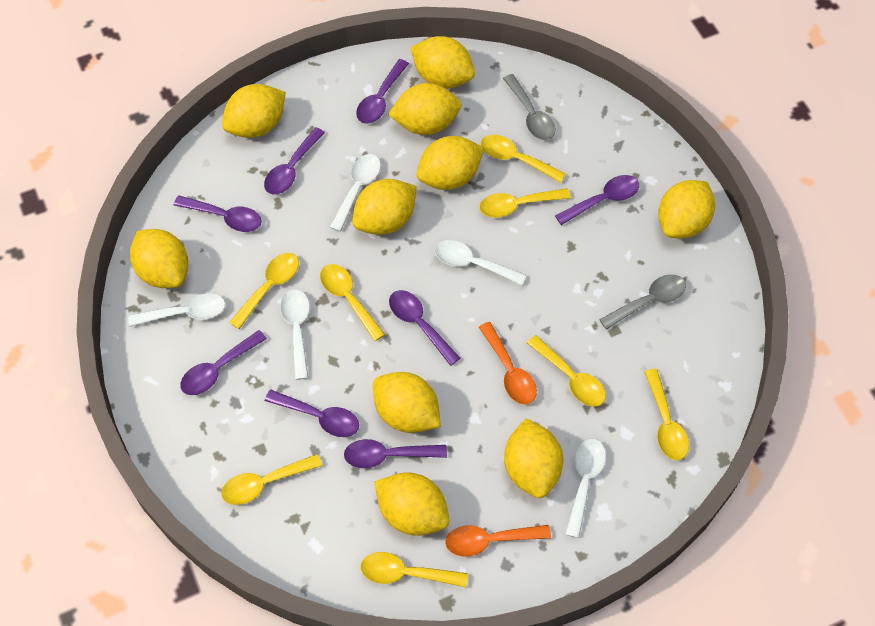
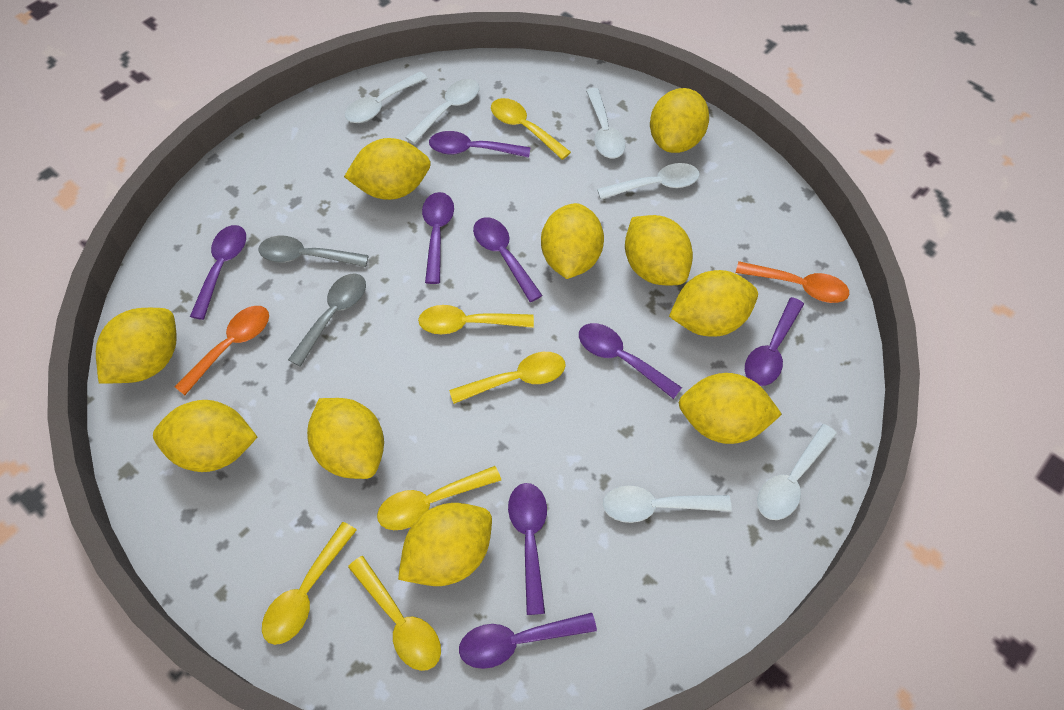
white spoon: 5 -> 6
yellow spoon: 8 -> 6

